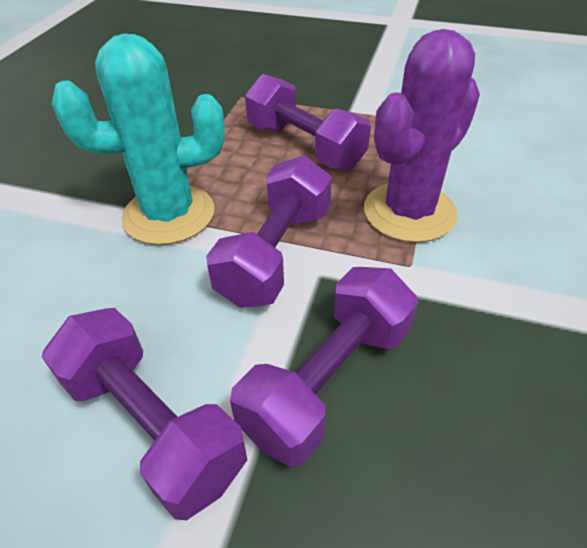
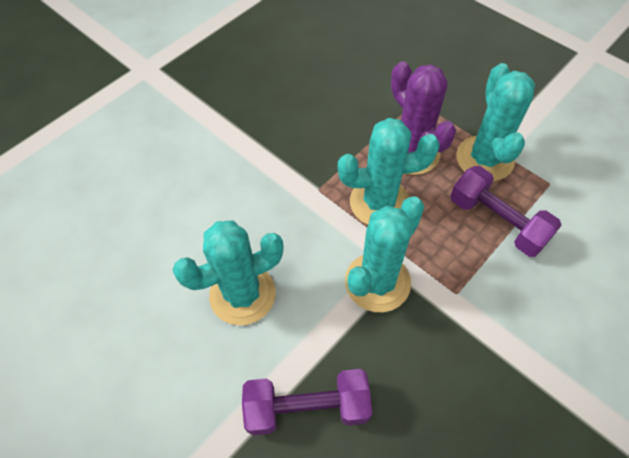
purple dumbbell: 4 -> 2
turquoise cactus: 1 -> 4

